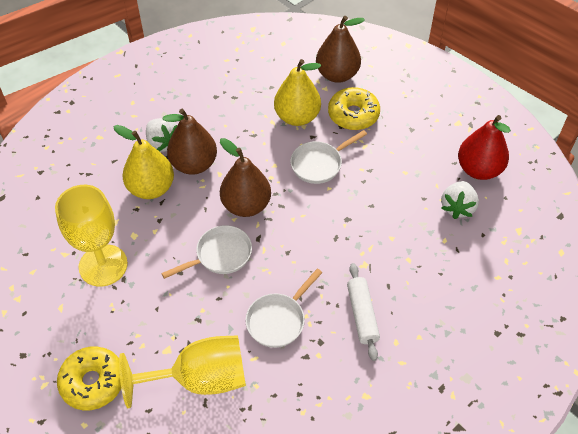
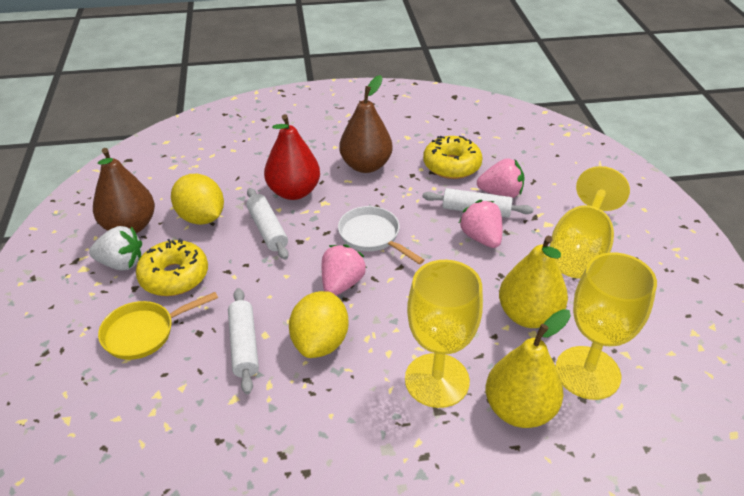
brown pear: 3 -> 2
pink strawberry: 0 -> 3
white pan: 3 -> 1
white rolling pin: 1 -> 3
white strawberry: 2 -> 1
yellow goblet: 2 -> 3
yellow lemon: 0 -> 2
yellow pan: 0 -> 1

